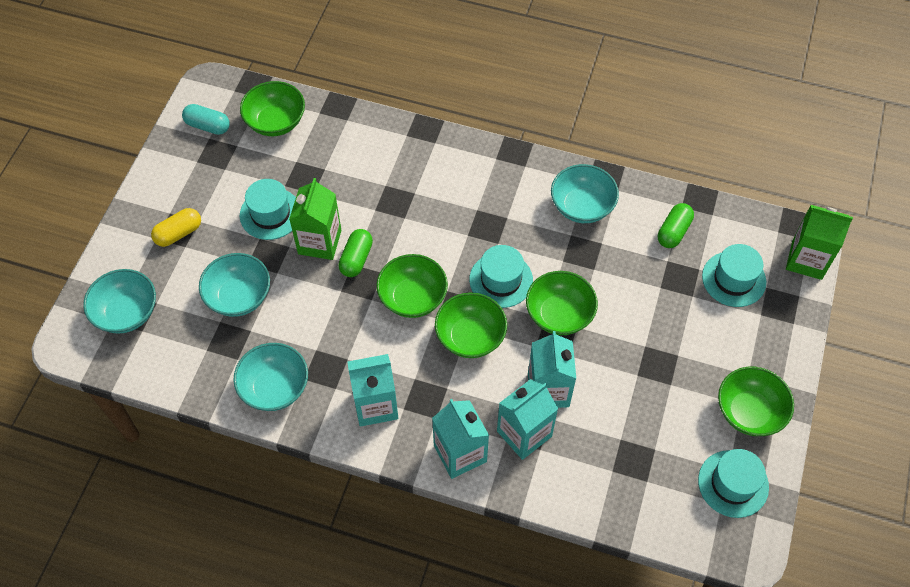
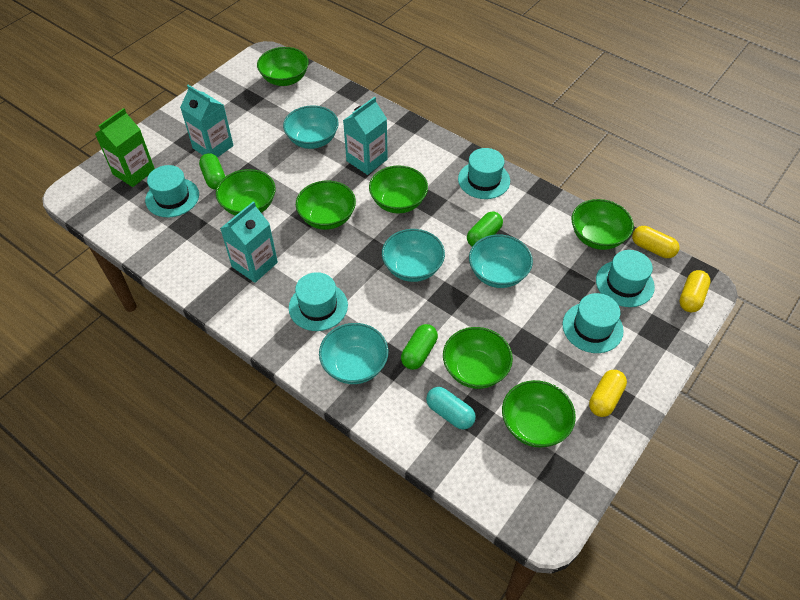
green bowl: 5 -> 7
green capsule: 2 -> 3
green carton: 2 -> 1
turquoise carton: 4 -> 3
turquoise hat: 4 -> 5
yellow capsule: 1 -> 3

